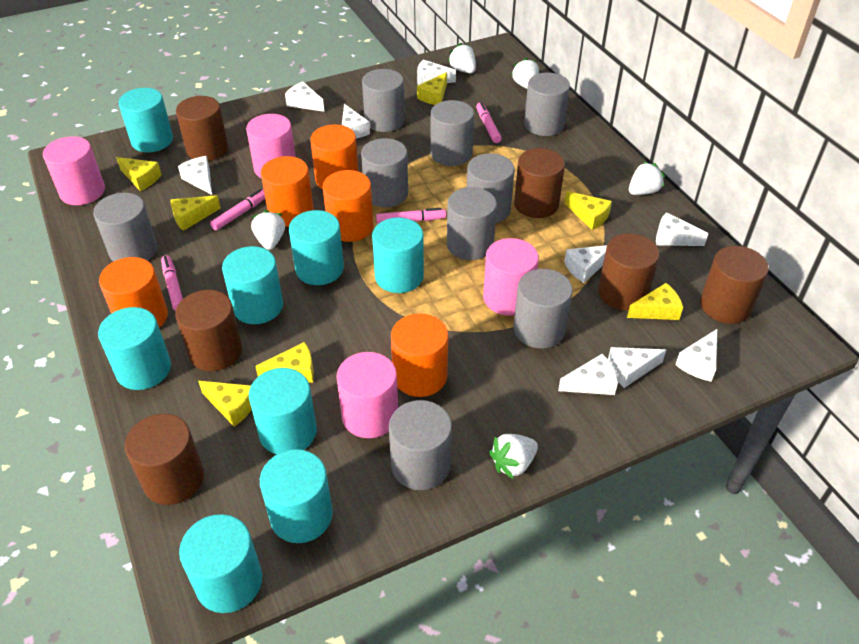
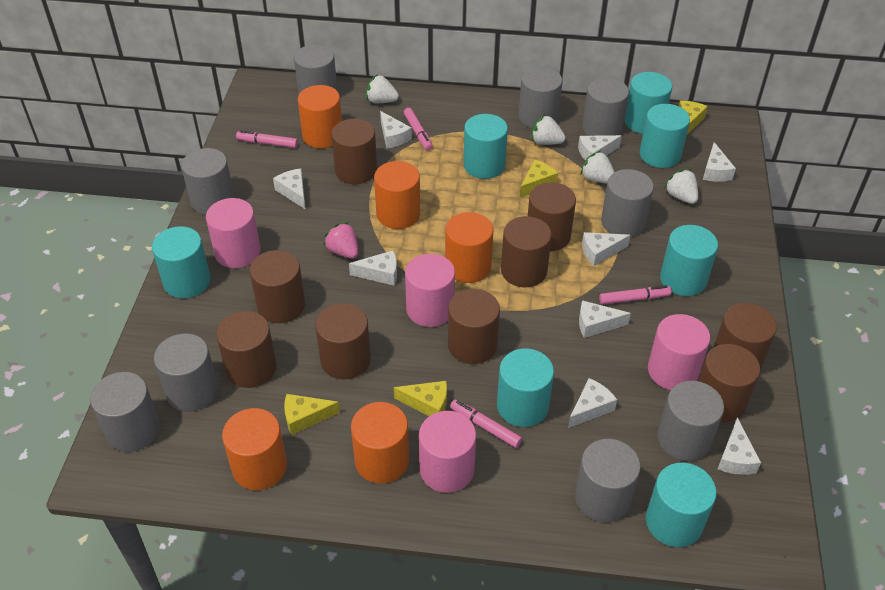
brown cylinder: 6 -> 9
pink strawberry: 0 -> 1
turquoise cylinder: 8 -> 7
white strawberry: 5 -> 4
yellow cheese: 7 -> 4

